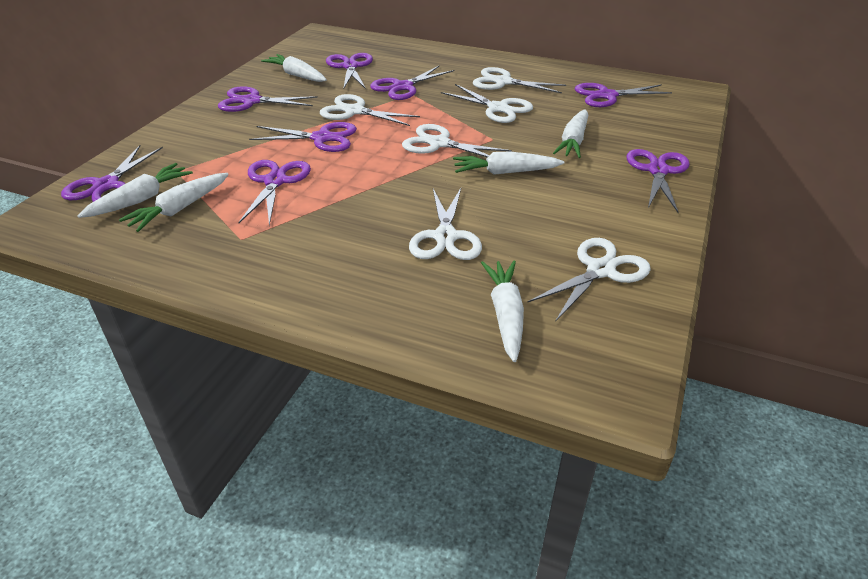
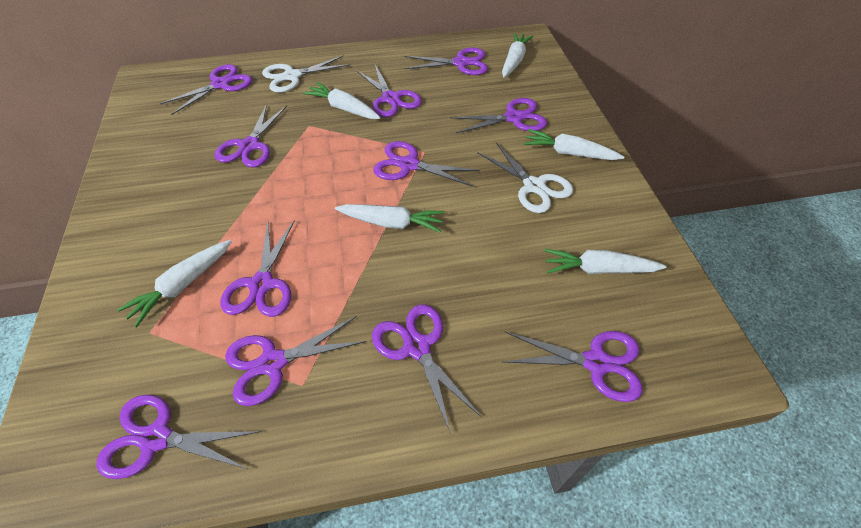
purple scissors: 8 -> 11
white scissors: 6 -> 2

